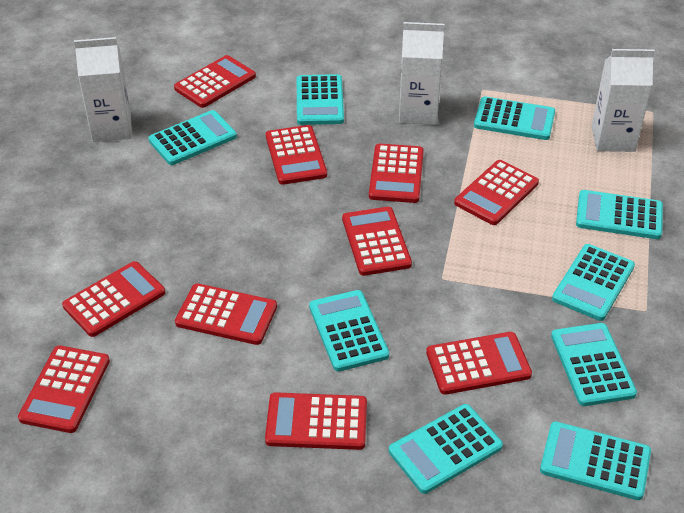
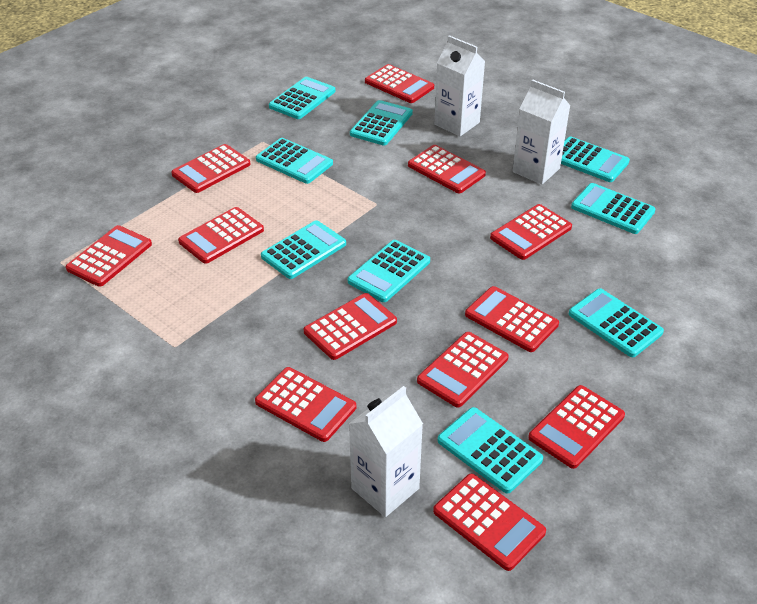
red calculator: 10 -> 12

